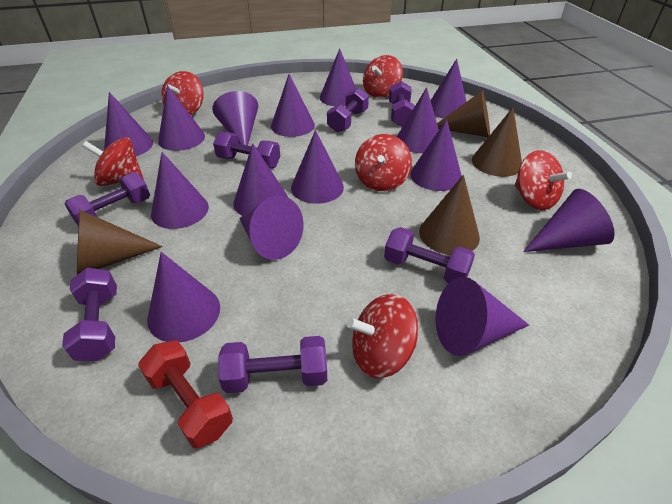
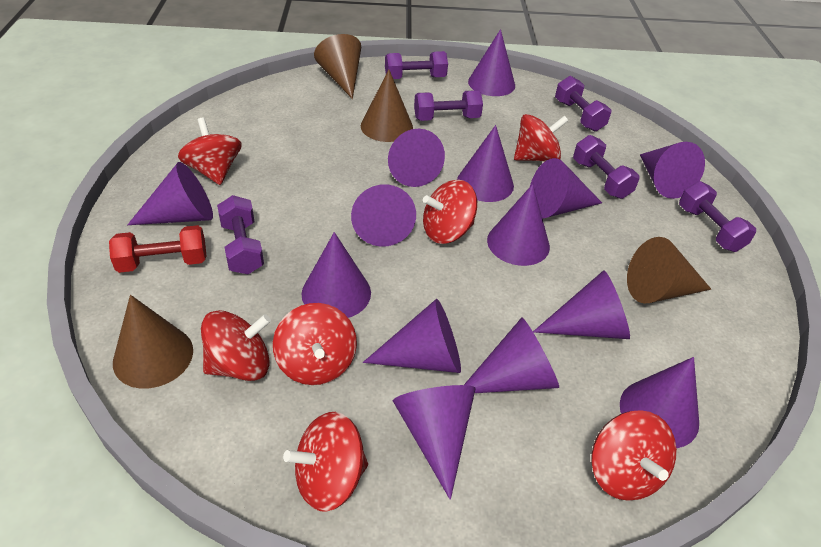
purple cone: 15 -> 14
purple dumbbell: 7 -> 6
red spinning top: 6 -> 7

